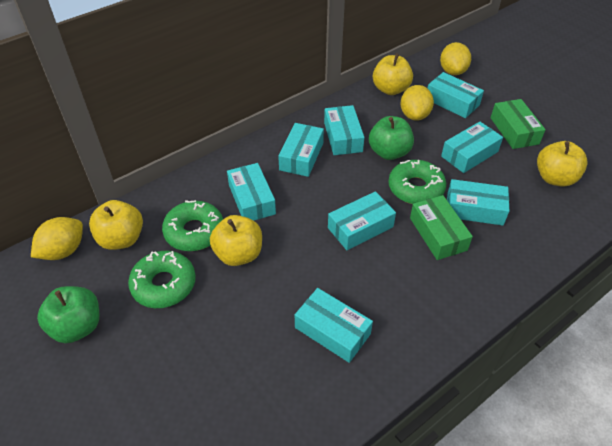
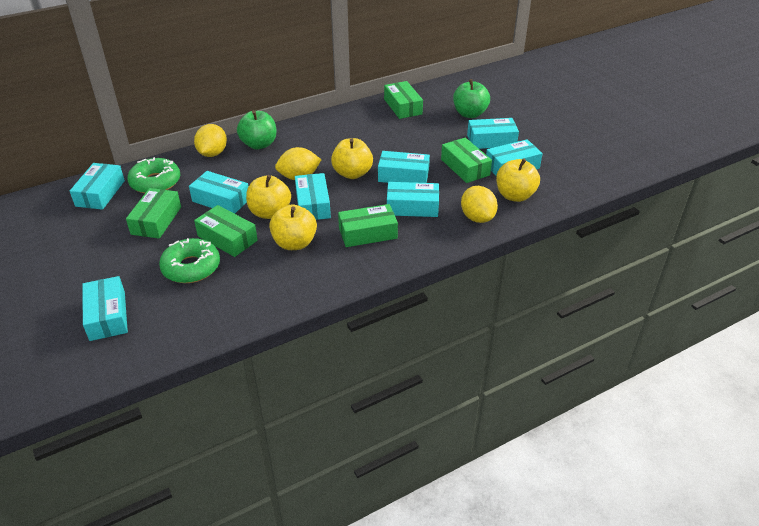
green box: 2 -> 5
green donut: 3 -> 2

